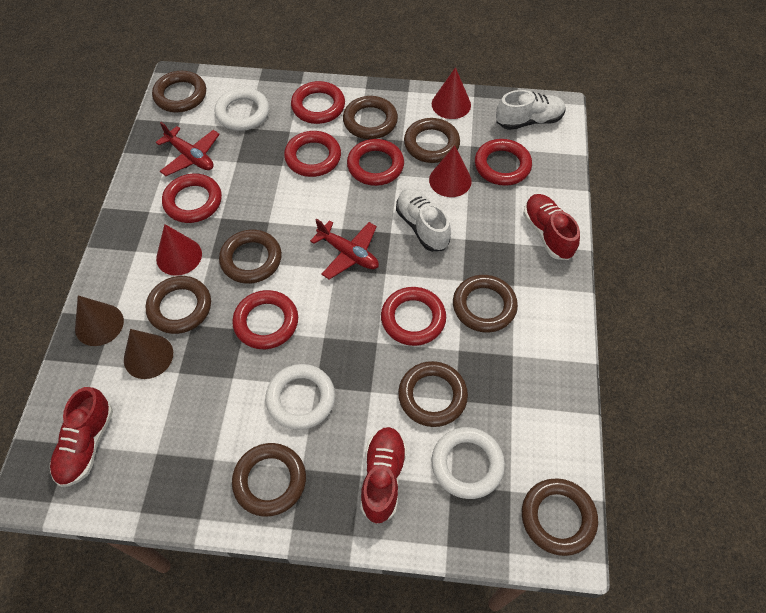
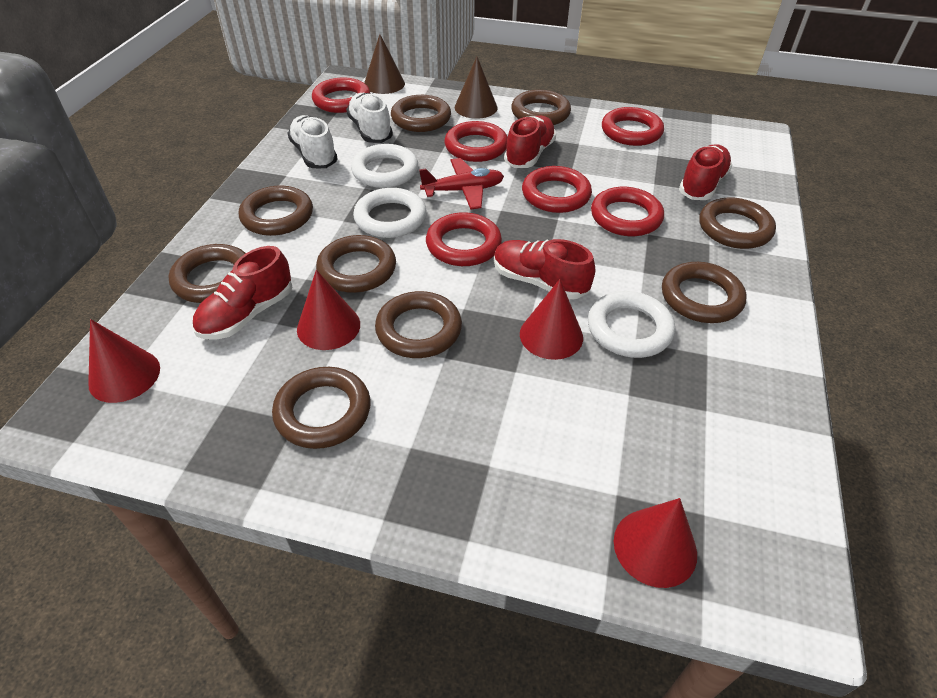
red cone: 3 -> 4
red plane: 2 -> 1
red ring: 7 -> 6
red shoe: 3 -> 4

